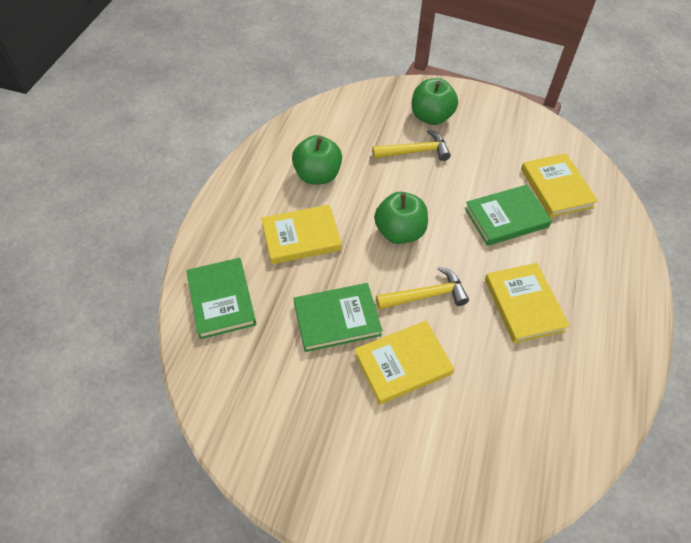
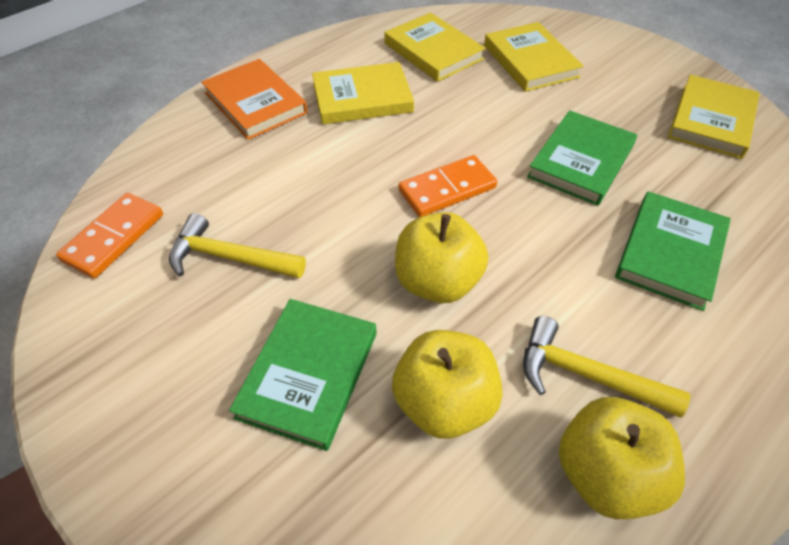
green apple: 3 -> 0
orange book: 0 -> 1
orange domino: 0 -> 2
yellow apple: 0 -> 3

